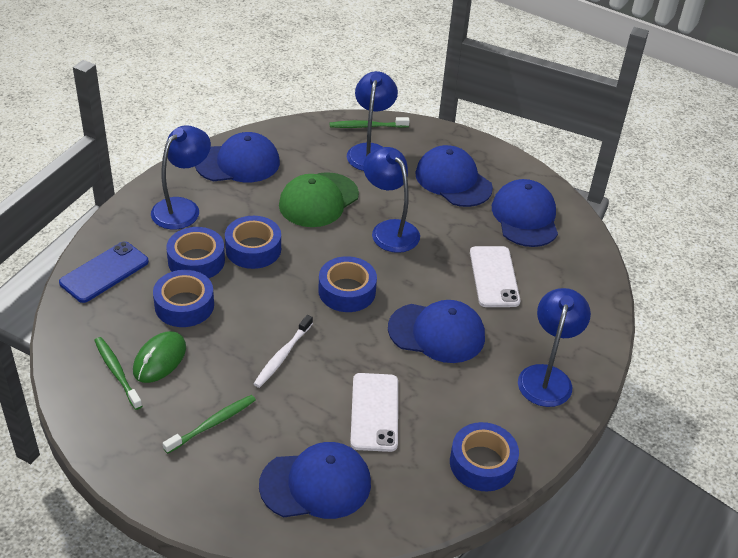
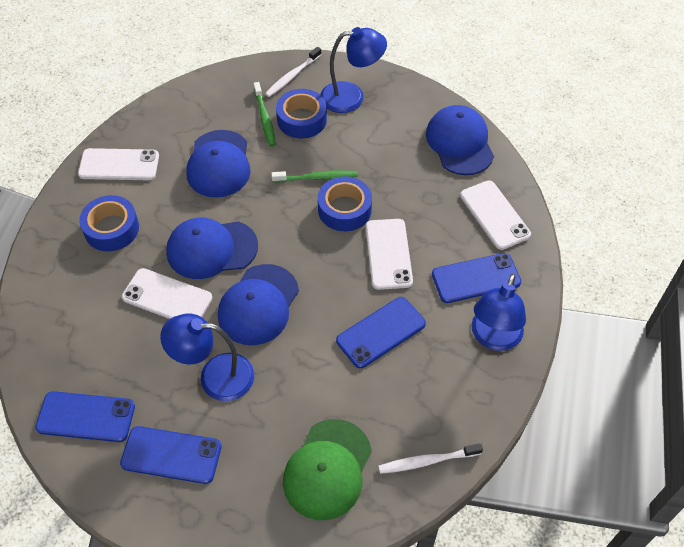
blue cap: 5 -> 4
blue lamp: 4 -> 3
blue phone: 1 -> 4
blue tape: 5 -> 3
green mouse: 1 -> 0
green toothbrush: 3 -> 2
white phone: 2 -> 4
white toothbrush: 1 -> 2

